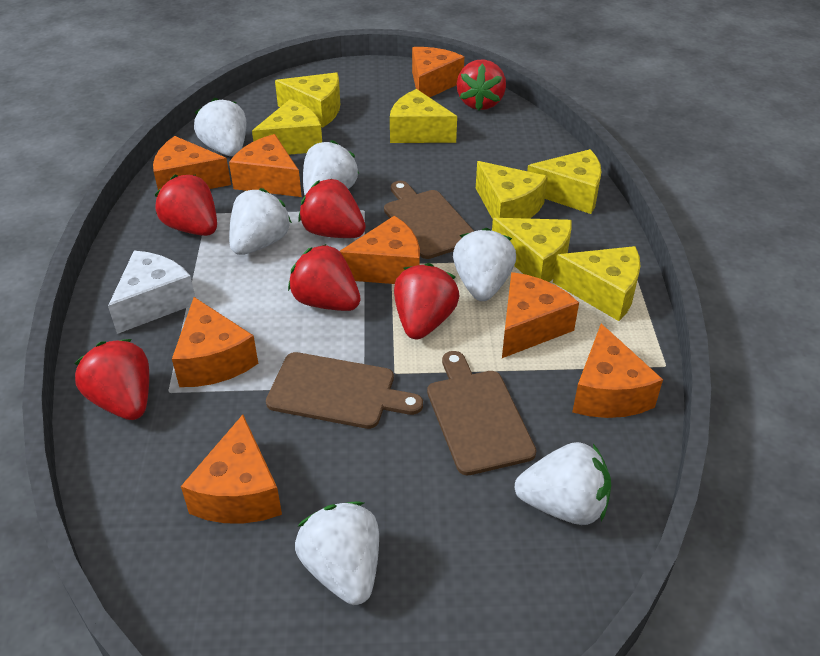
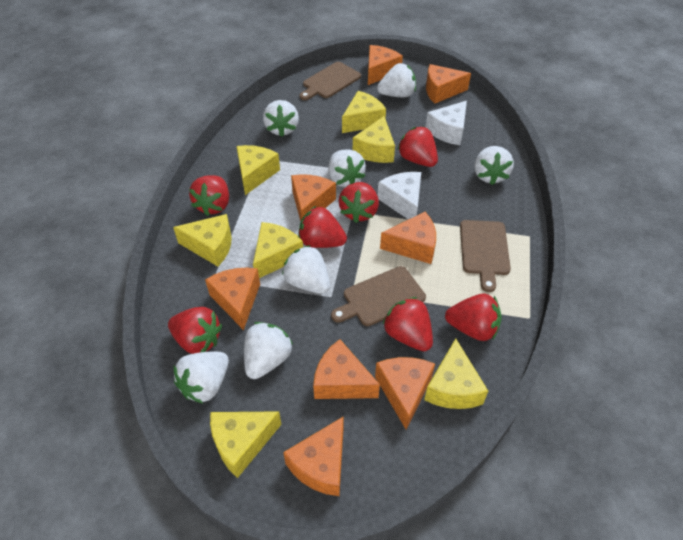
red strawberry: 6 -> 7
white cheese: 1 -> 2
white strawberry: 6 -> 7

